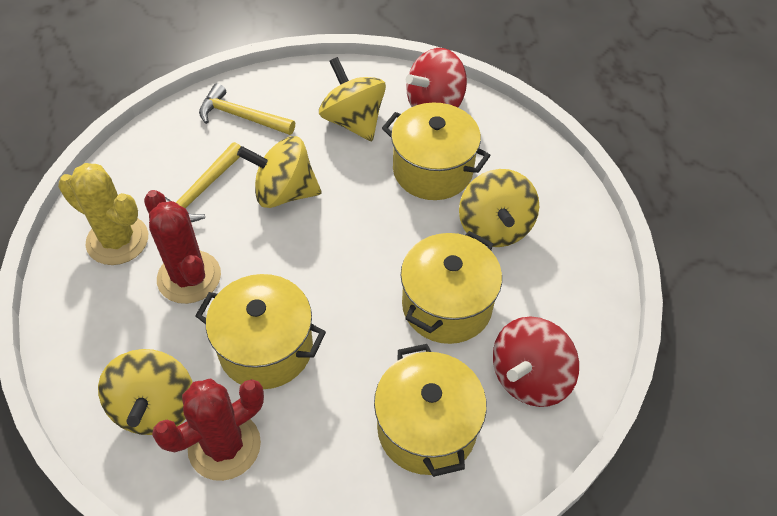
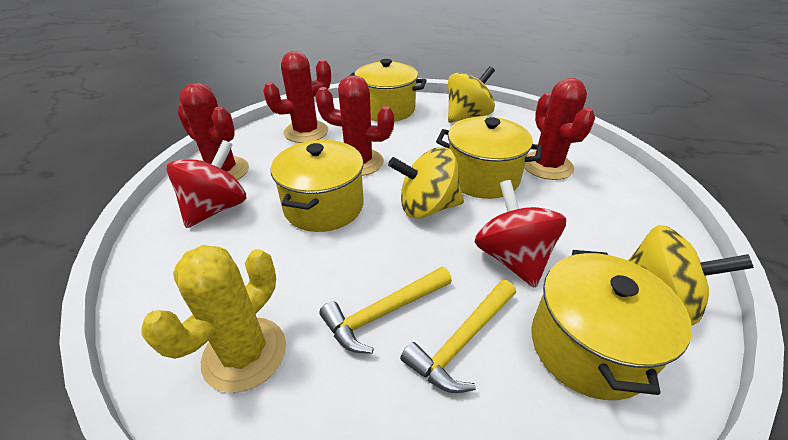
red cactus: 2 -> 4
yellow spinning top: 4 -> 3

